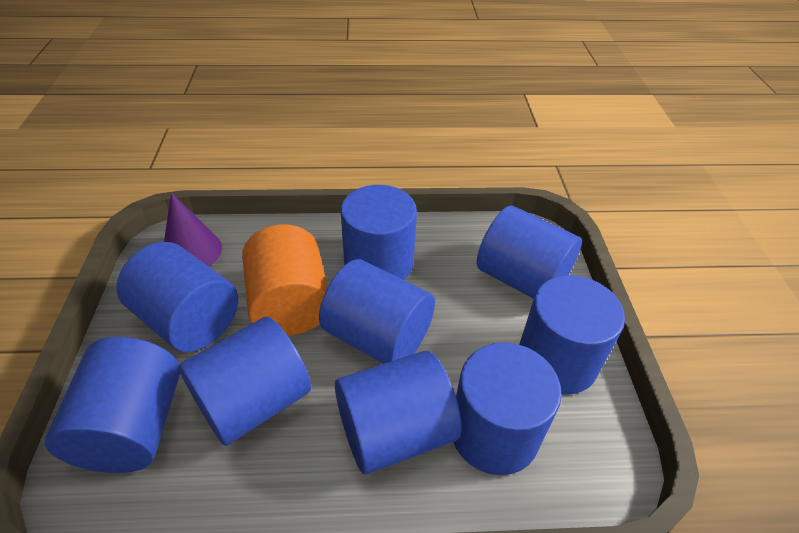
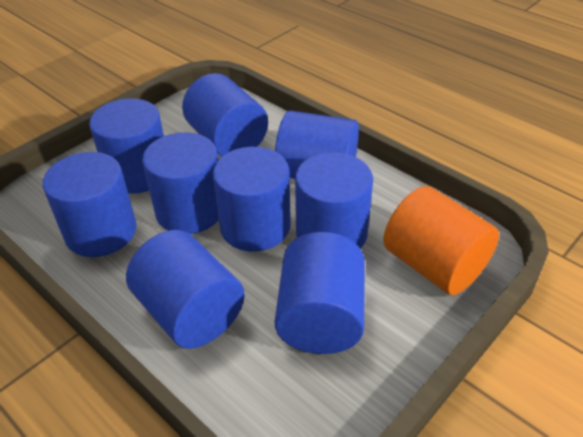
purple cone: 1 -> 0

